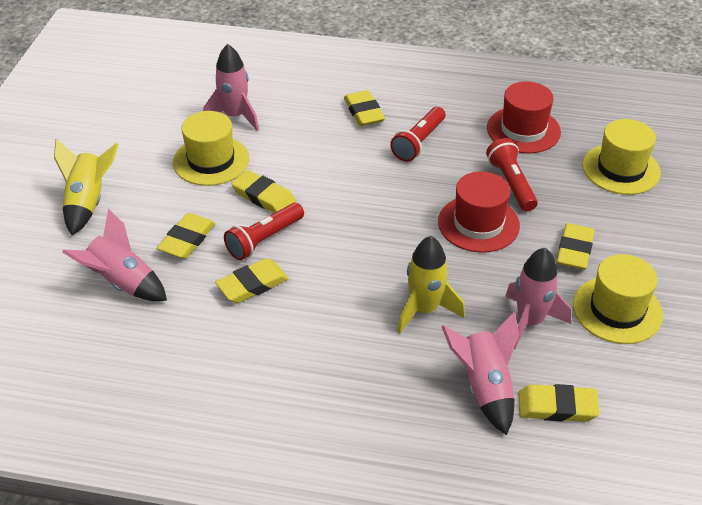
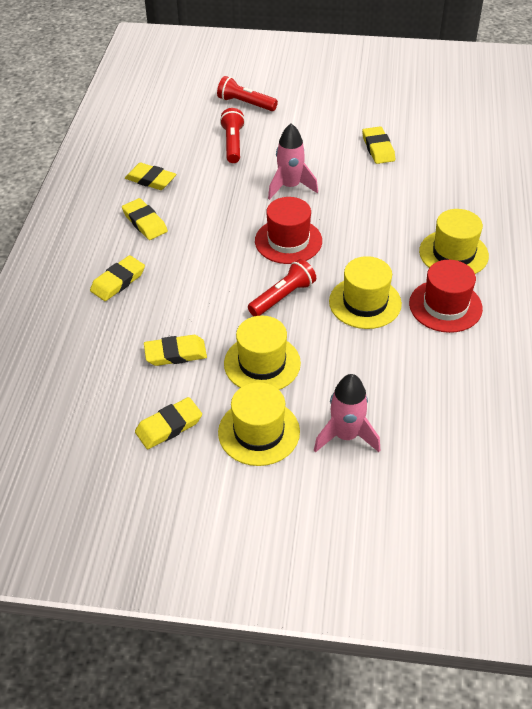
pink rocket: 4 -> 2
yellow hat: 3 -> 4
yellow rocket: 2 -> 0

